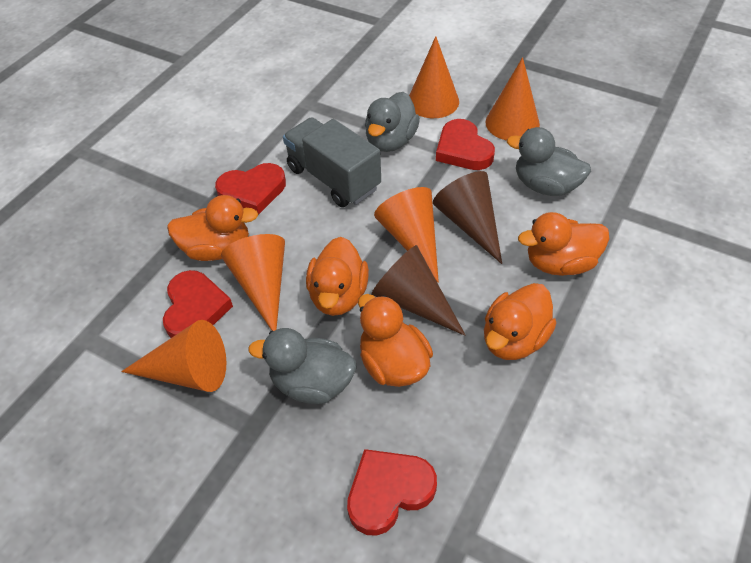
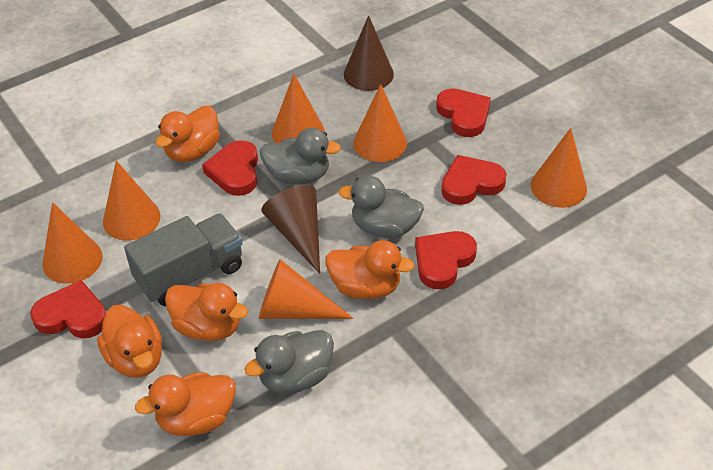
orange cone: 5 -> 6
red heart: 4 -> 5

